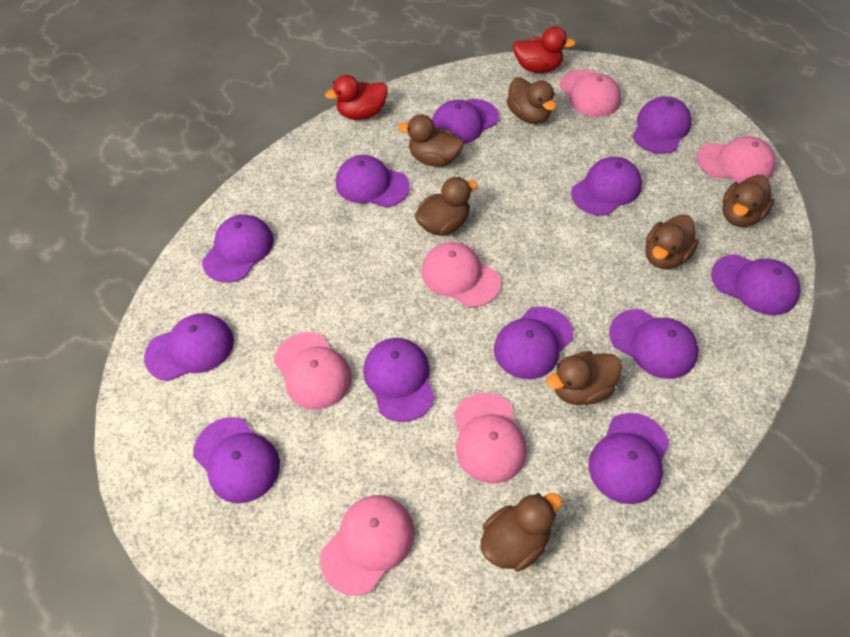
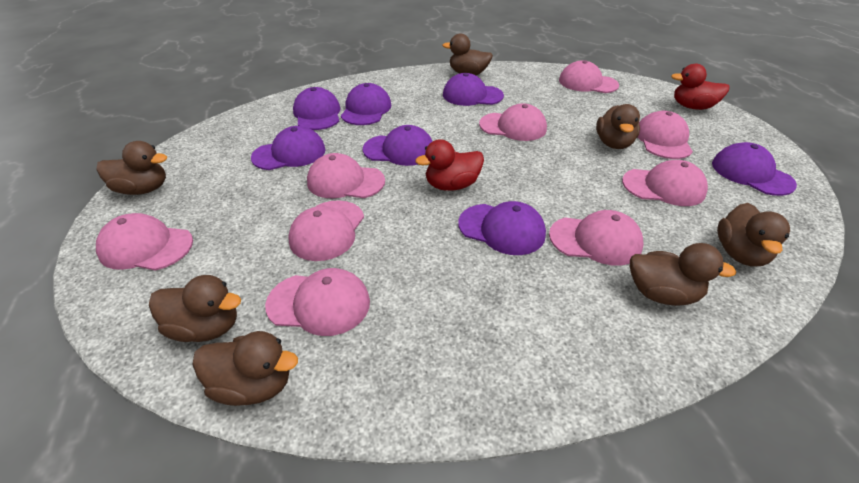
pink cap: 6 -> 9
purple cap: 12 -> 7

